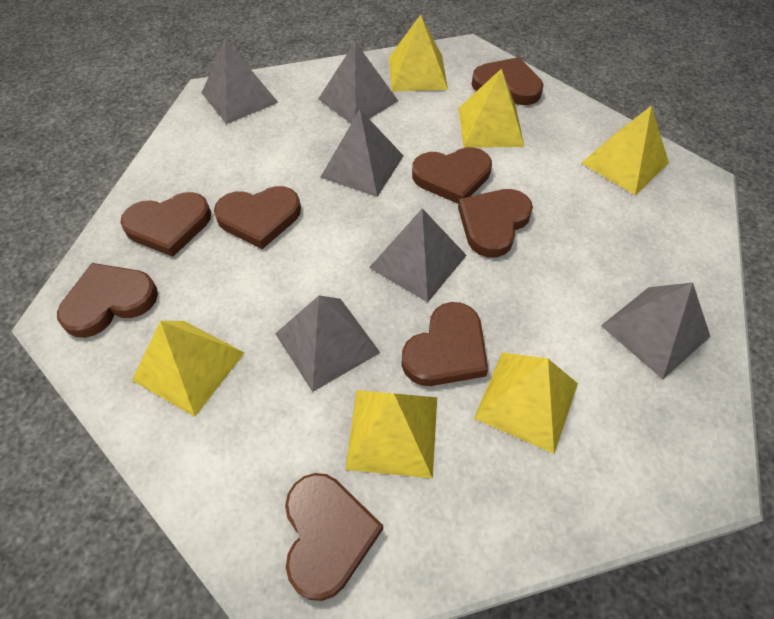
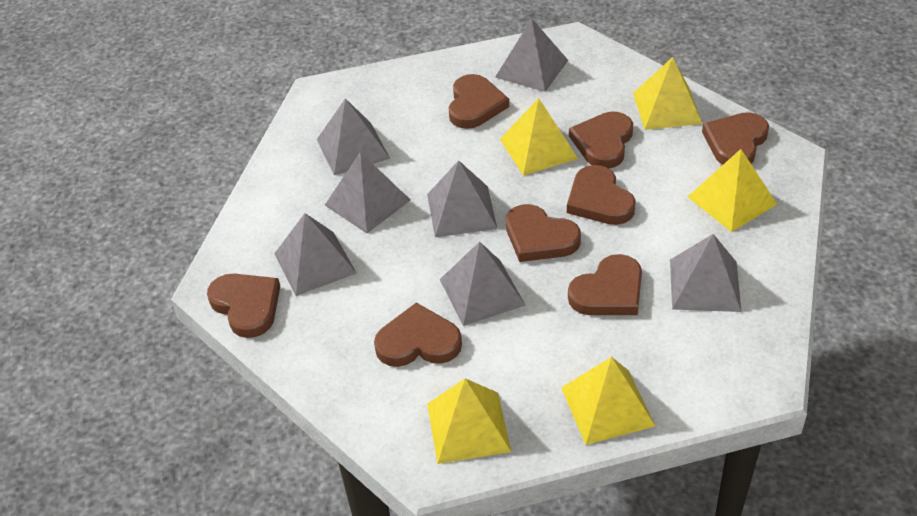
grey pyramid: 6 -> 7
yellow pyramid: 6 -> 5

